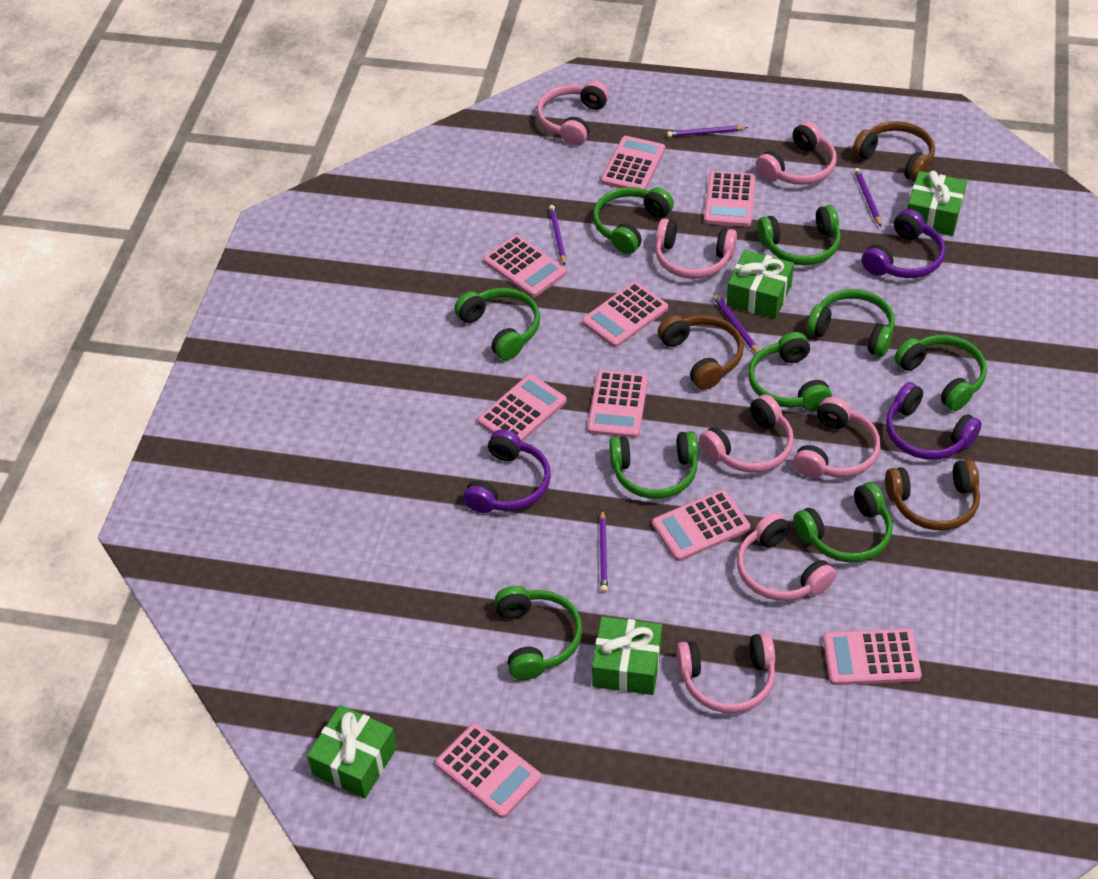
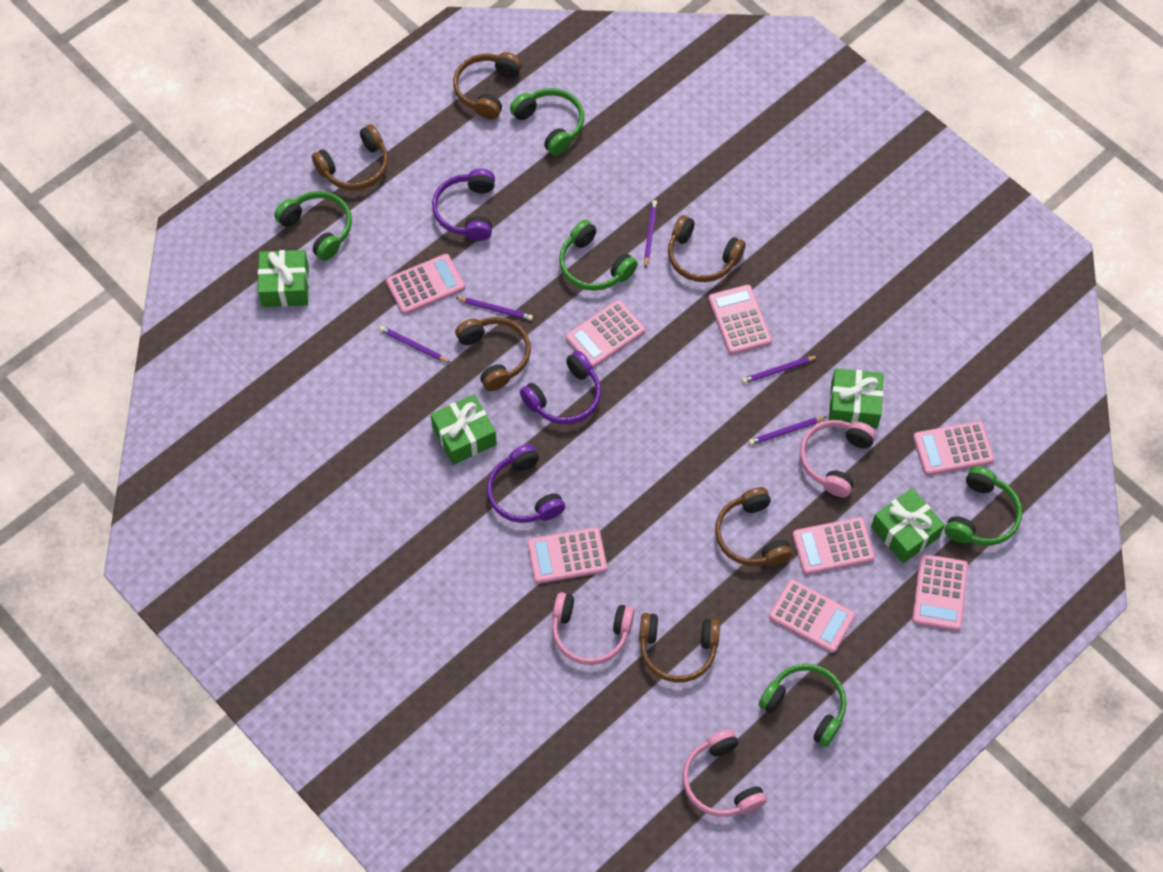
brown headphones: 3 -> 6
green headphones: 9 -> 5
pink calculator: 9 -> 8
pink headphones: 7 -> 3

